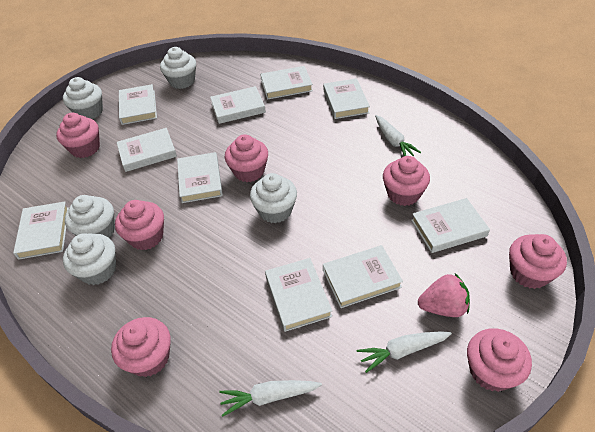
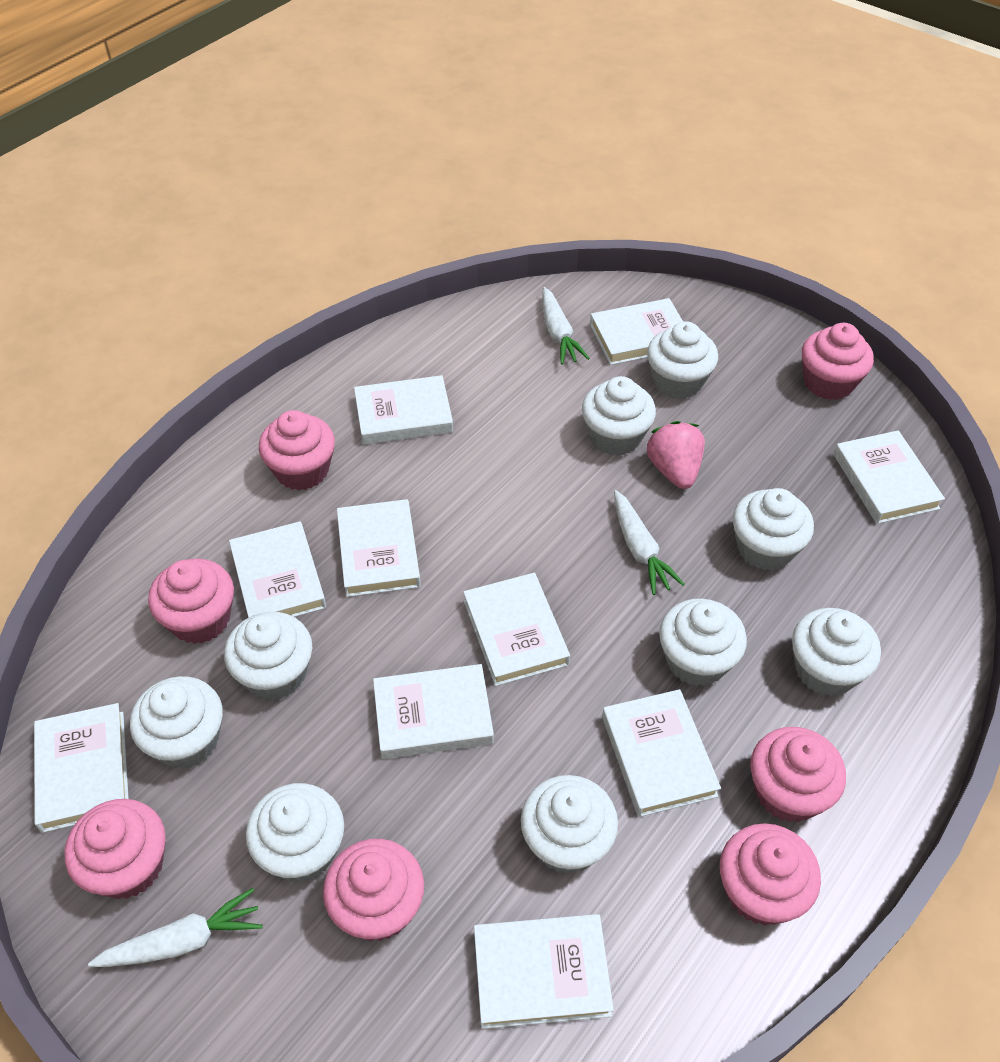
white cupcake: 5 -> 9

